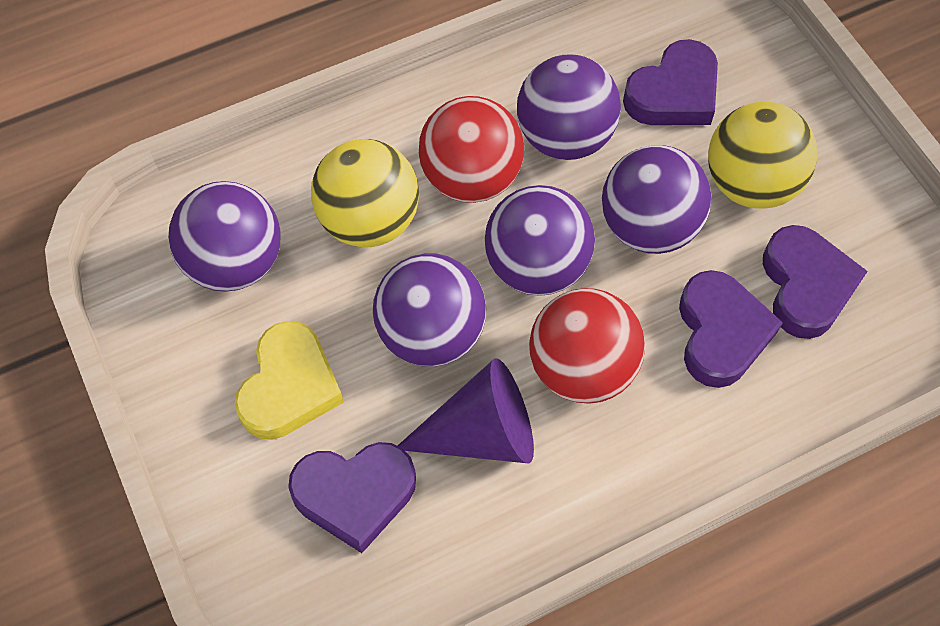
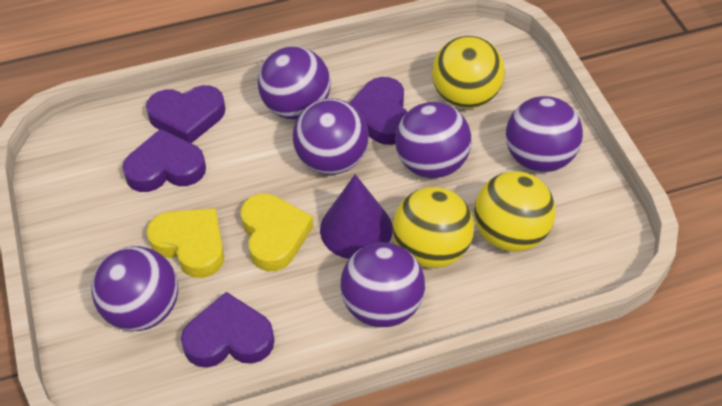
purple ball: 5 -> 6
red ball: 2 -> 0
yellow ball: 2 -> 3
yellow heart: 1 -> 2

